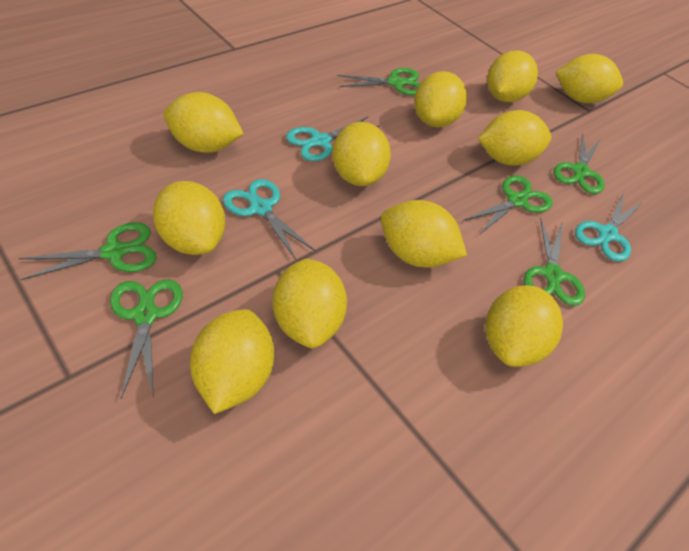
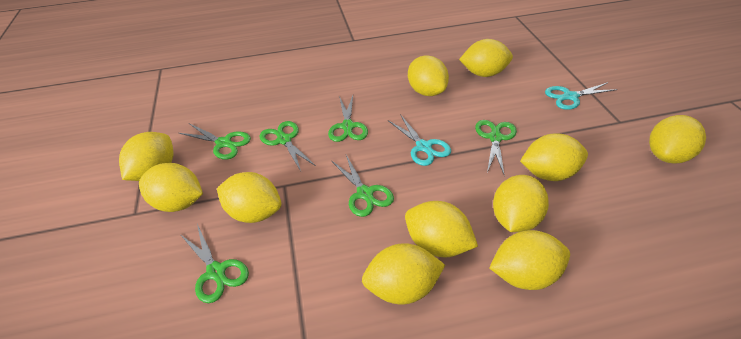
turquoise scissors: 3 -> 2

